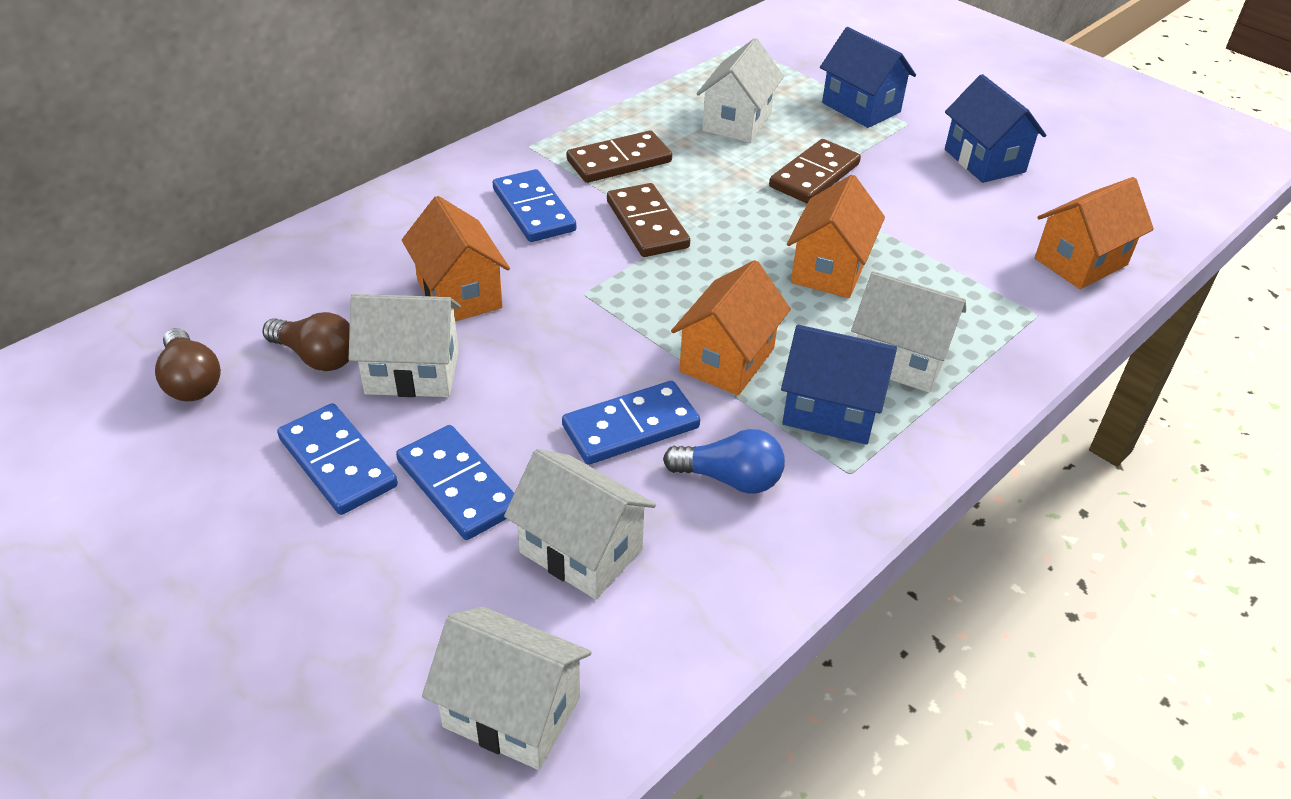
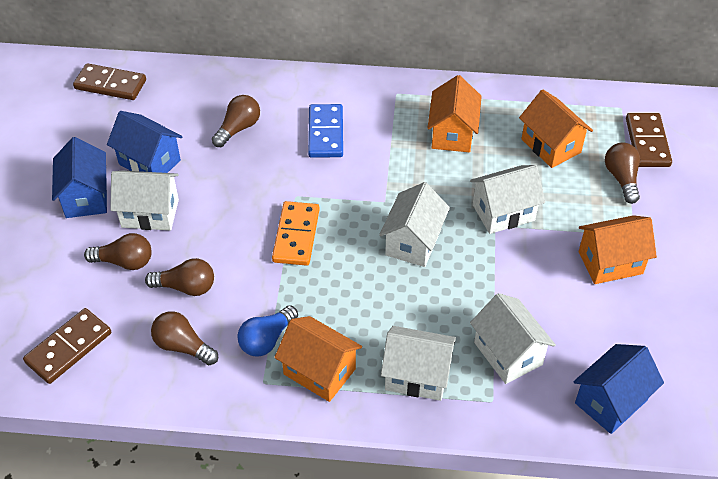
blue domino: 4 -> 1
brown light bulb: 2 -> 5
orange domino: 0 -> 1

